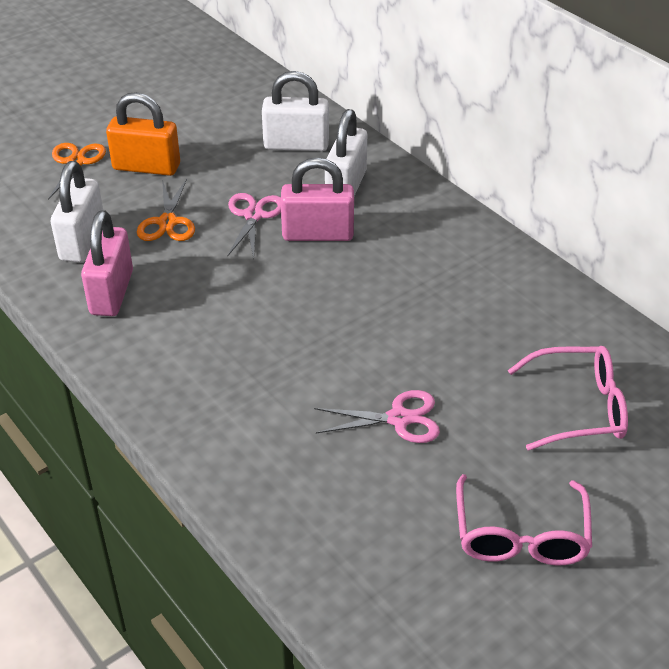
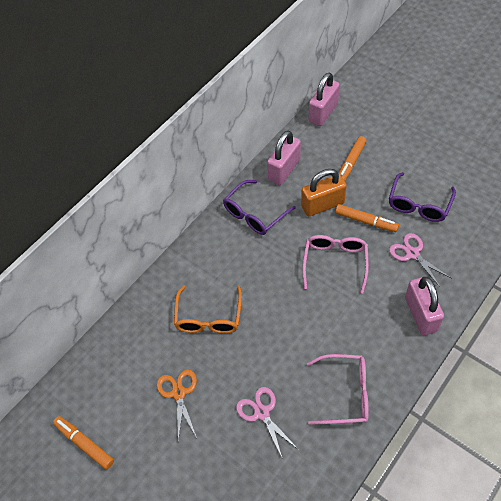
orange glasses: 0 -> 1
orange marker: 0 -> 3
orange scissors: 2 -> 1
pink padlock: 2 -> 3
purple glasses: 0 -> 2
white padlock: 3 -> 0

